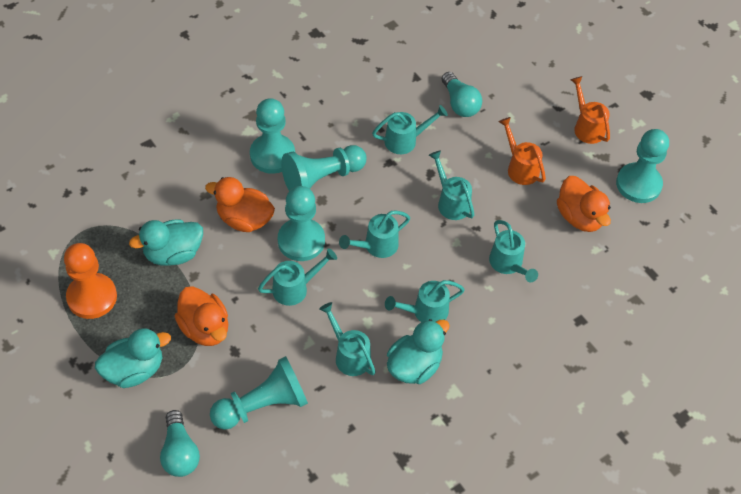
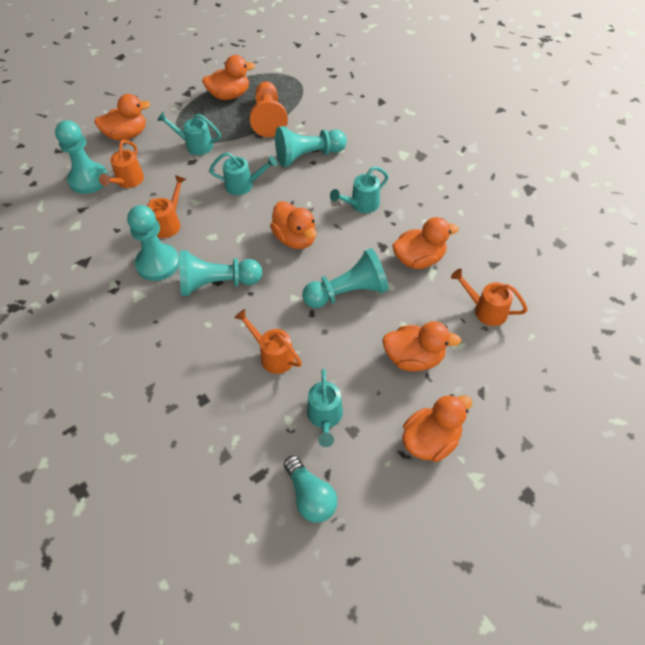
orange duck: 3 -> 6
orange watering can: 2 -> 4
turquoise duck: 3 -> 0
turquoise light bulb: 2 -> 1
turquoise watering can: 7 -> 4

